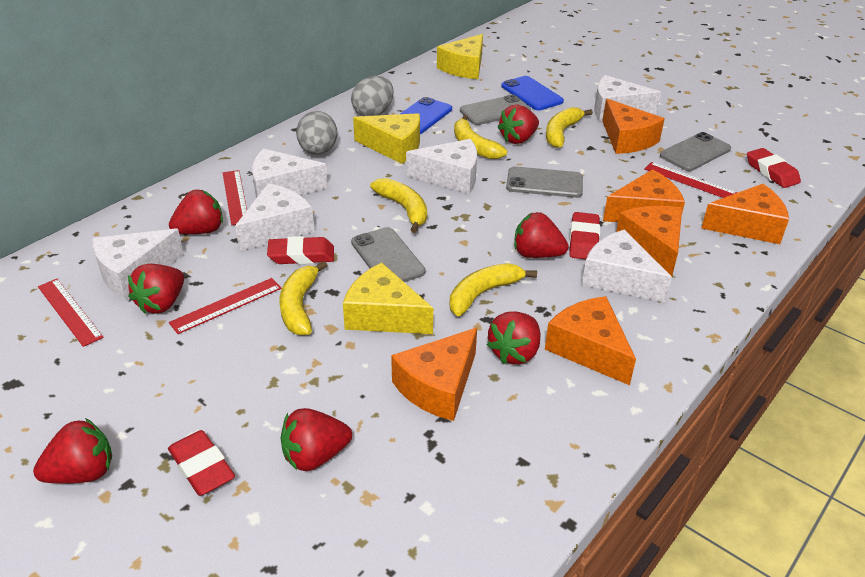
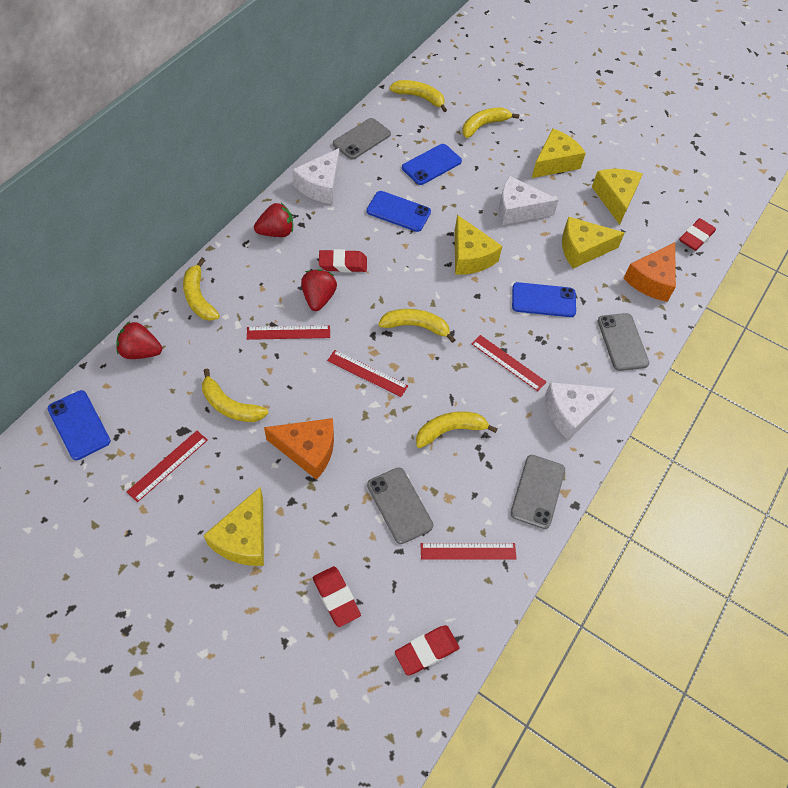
blue phone: 2 -> 4
grey egg: 2 -> 0
orange cheese: 6 -> 2
red ruler: 4 -> 5
red strawberry: 7 -> 3
white cheese: 6 -> 3
yellow banana: 5 -> 6
yellow cheese: 3 -> 5

